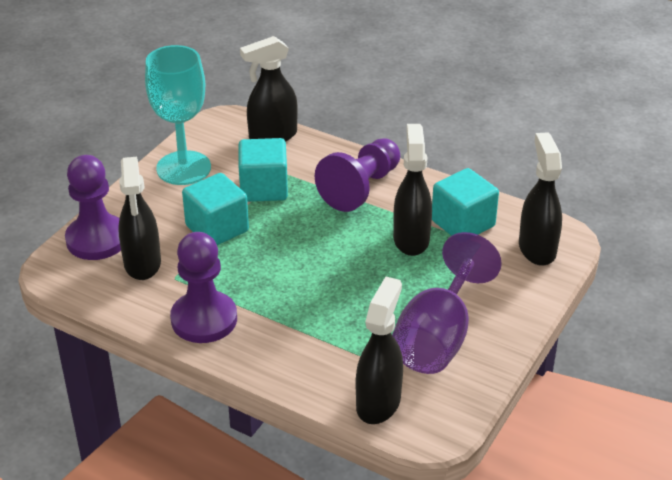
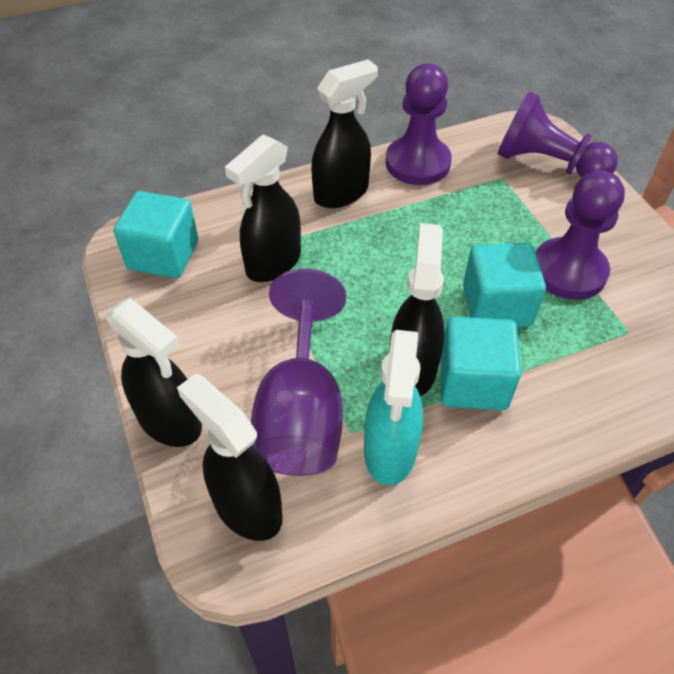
turquoise goblet: 1 -> 0
turquoise spray bottle: 0 -> 1

